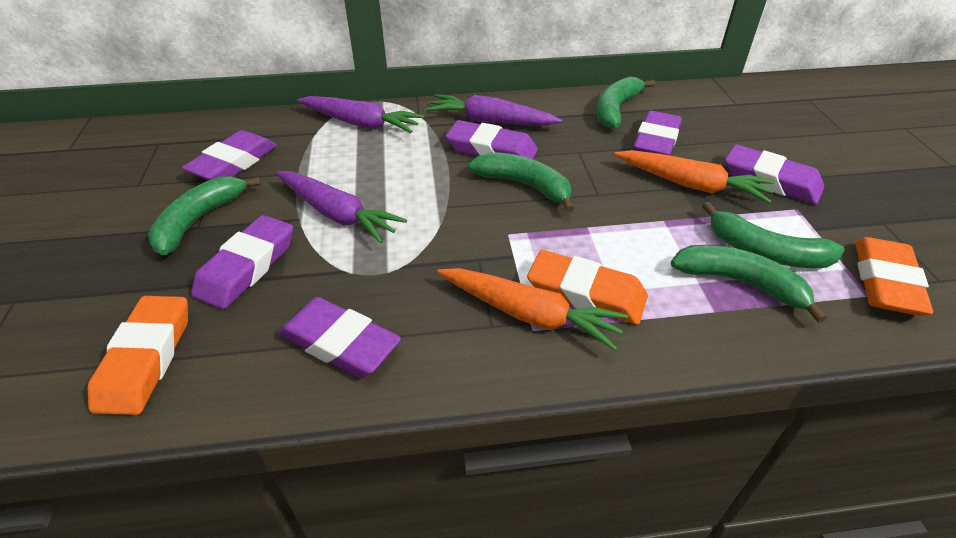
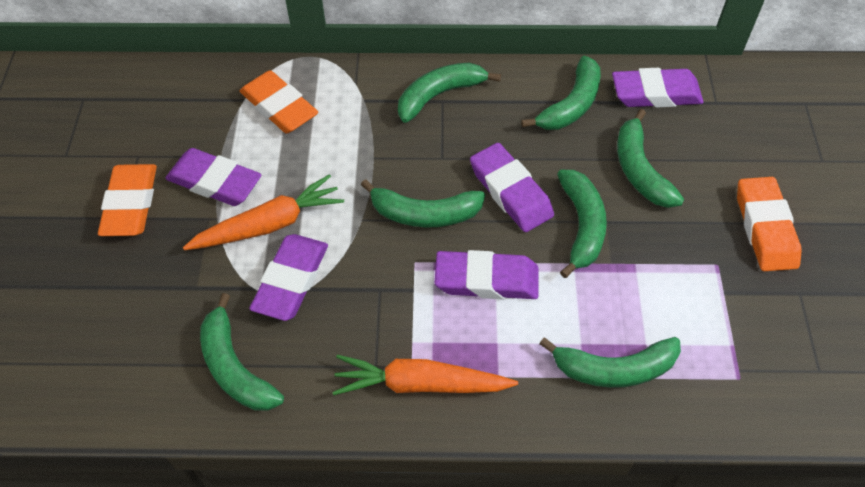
green banana: 5 -> 7
purple carrot: 3 -> 0
purple eraser: 6 -> 5

